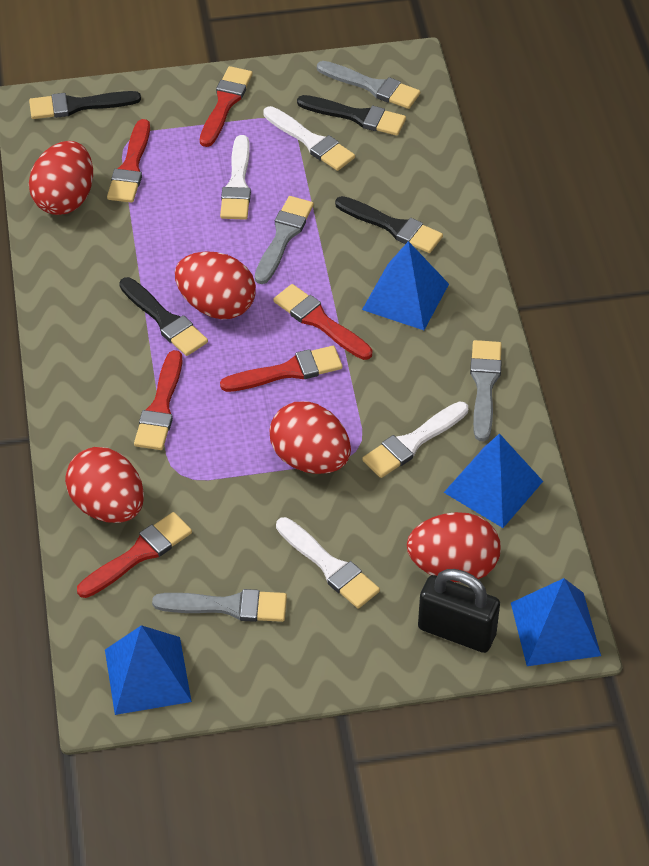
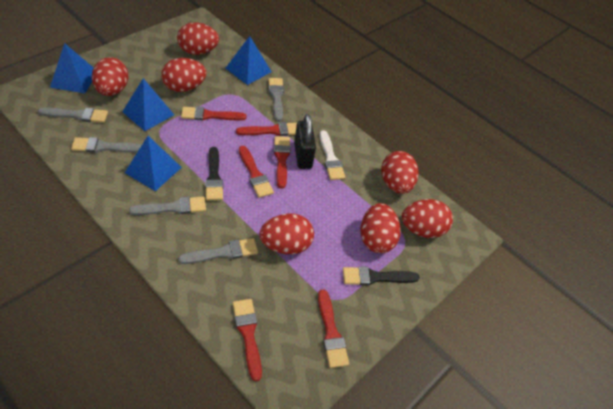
black brush: 4 -> 2
grey brush: 4 -> 5
red egg: 5 -> 7
white brush: 4 -> 1

